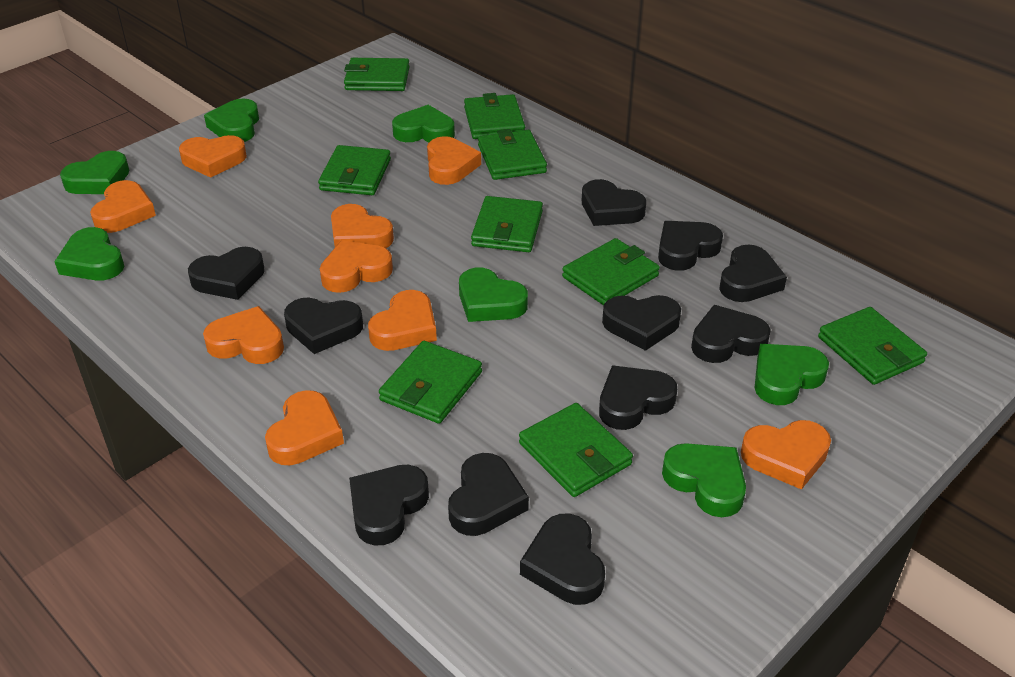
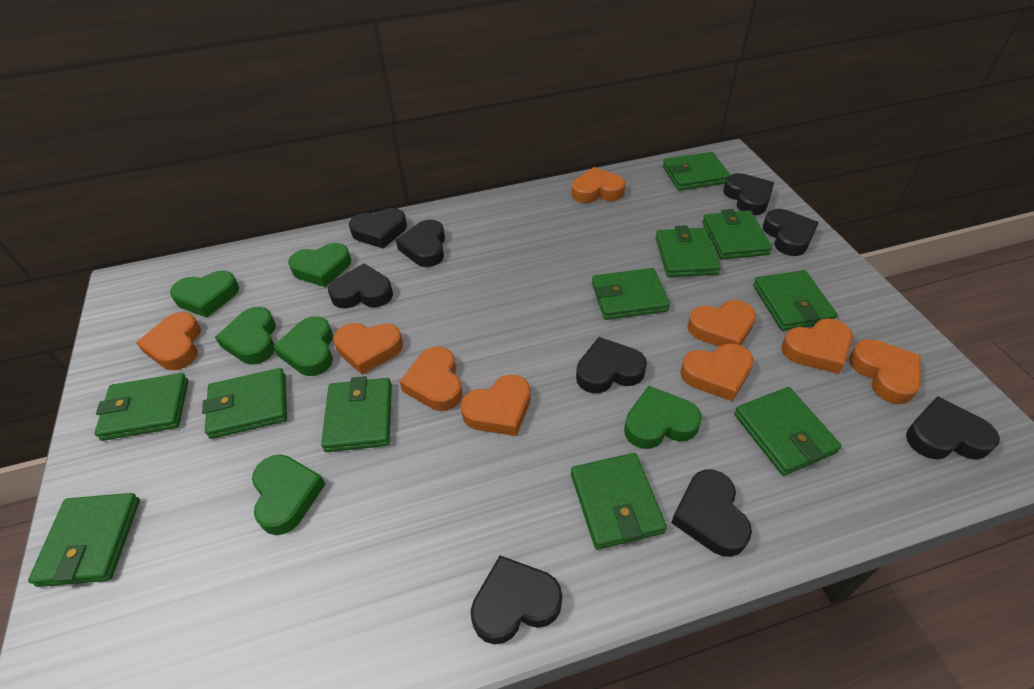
black heart: 11 -> 9
green heart: 7 -> 6
green wallet: 9 -> 11

